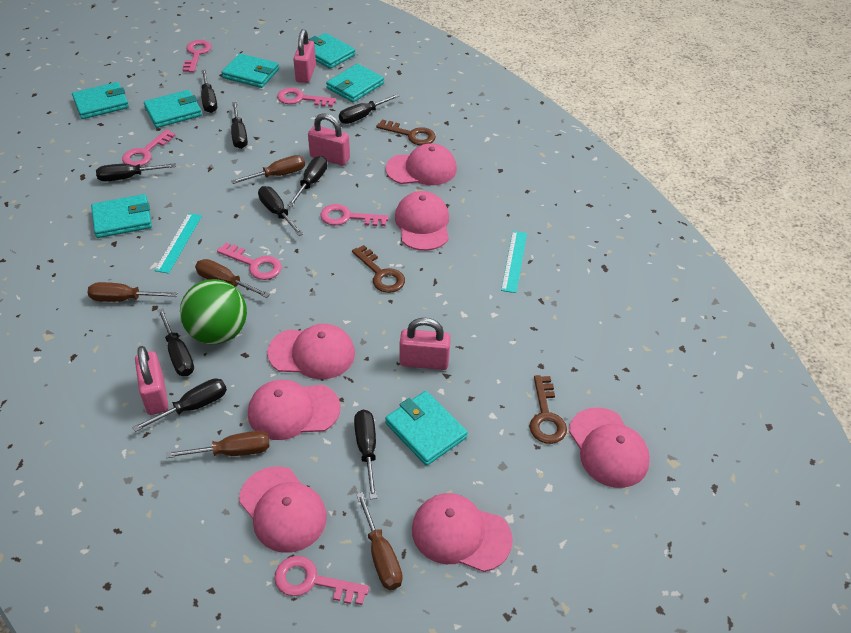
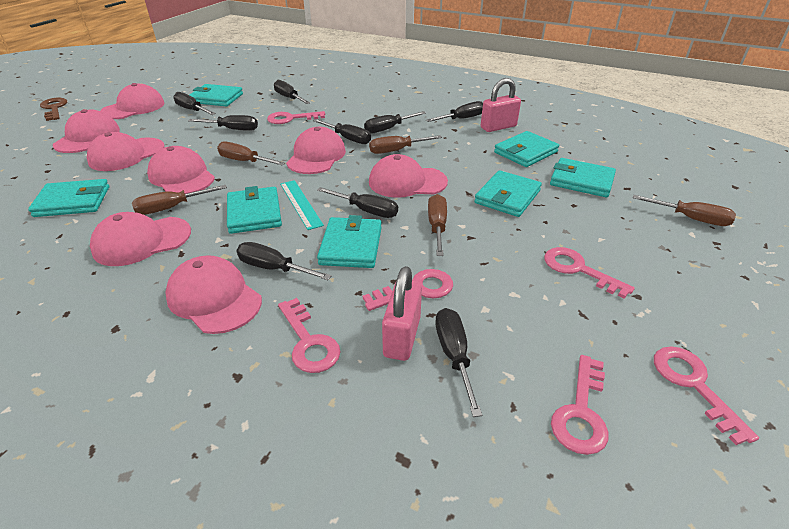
brown key: 3 -> 1
green ball: 1 -> 0
pink cap: 7 -> 8
pink padlock: 4 -> 2
turquoise ruler: 2 -> 1

